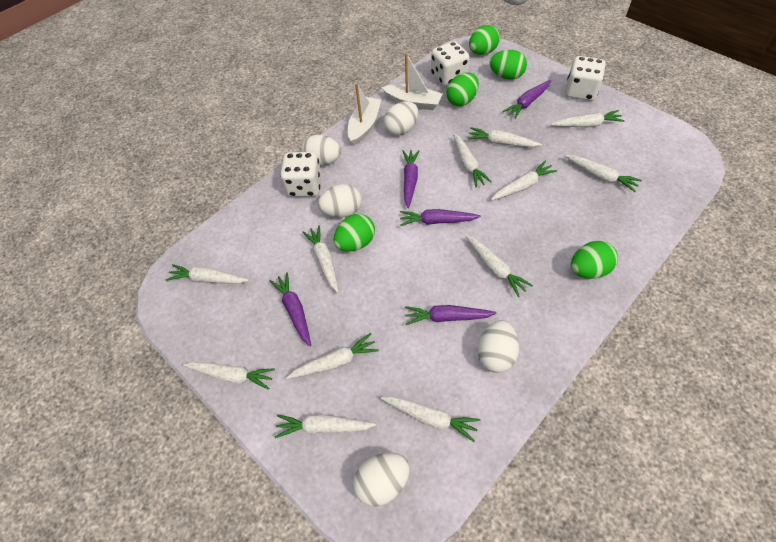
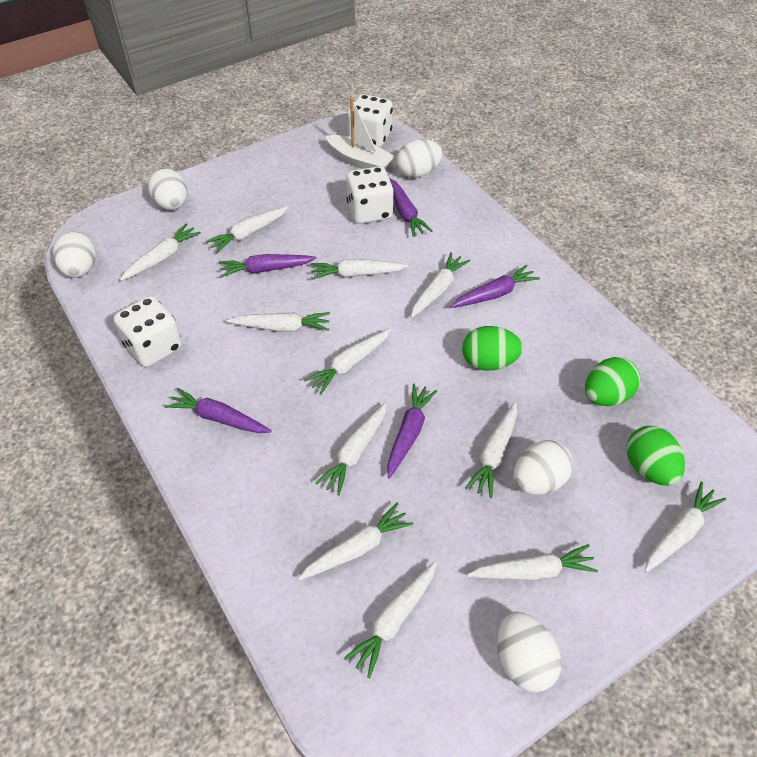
green egg: 5 -> 3
white boat: 2 -> 1

